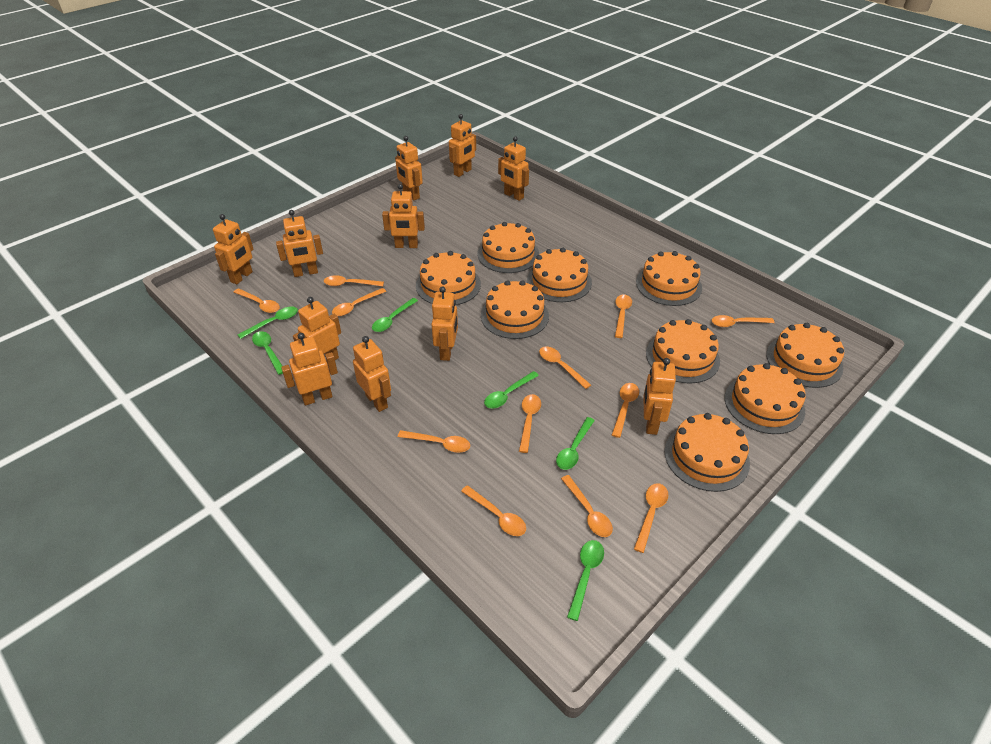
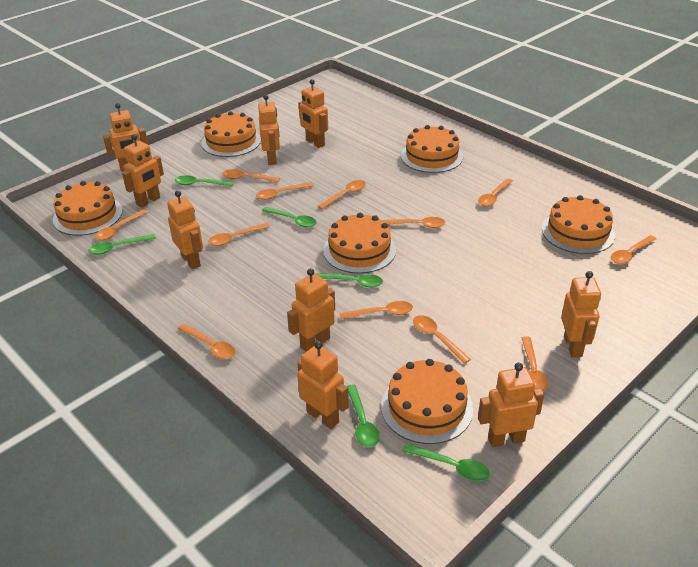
orange cake: 9 -> 6
orange robot: 11 -> 9

